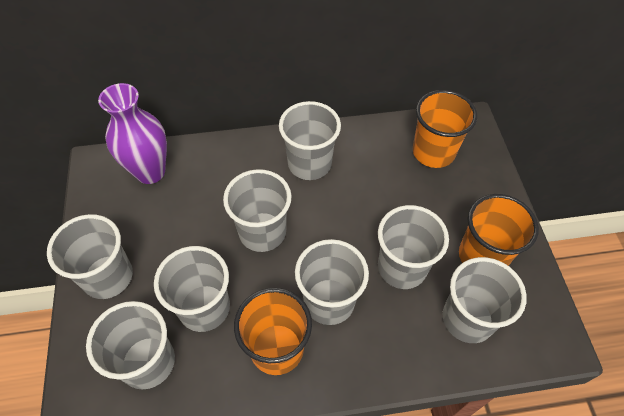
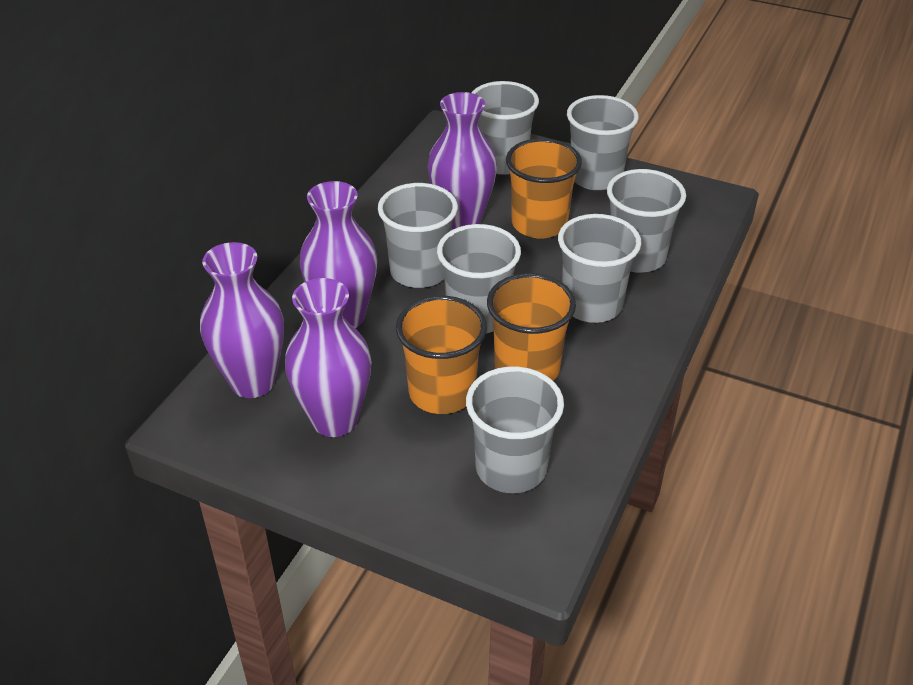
grey cup: 8 -> 7
purple vase: 1 -> 4

